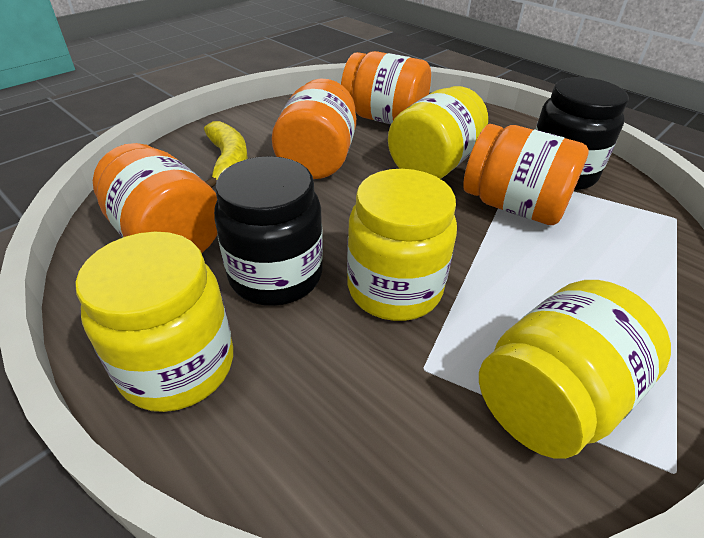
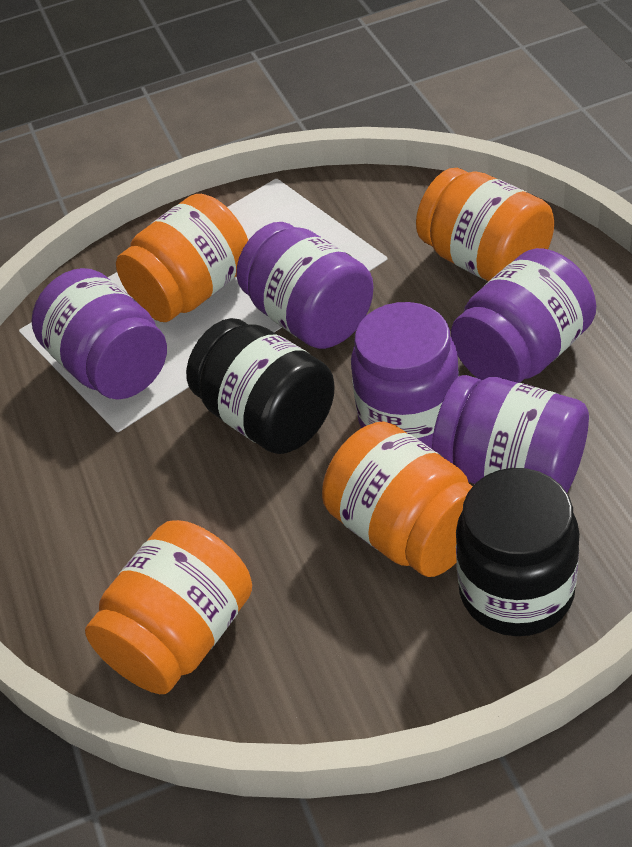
purple jar: 0 -> 5
yellow banana: 1 -> 0
yellow jar: 4 -> 0

